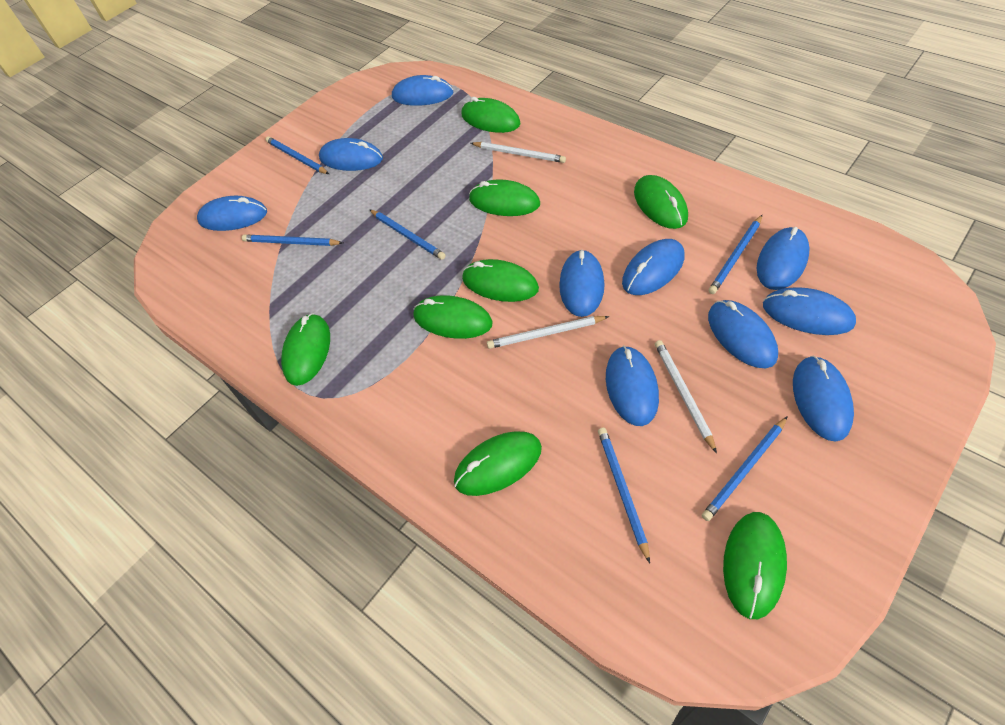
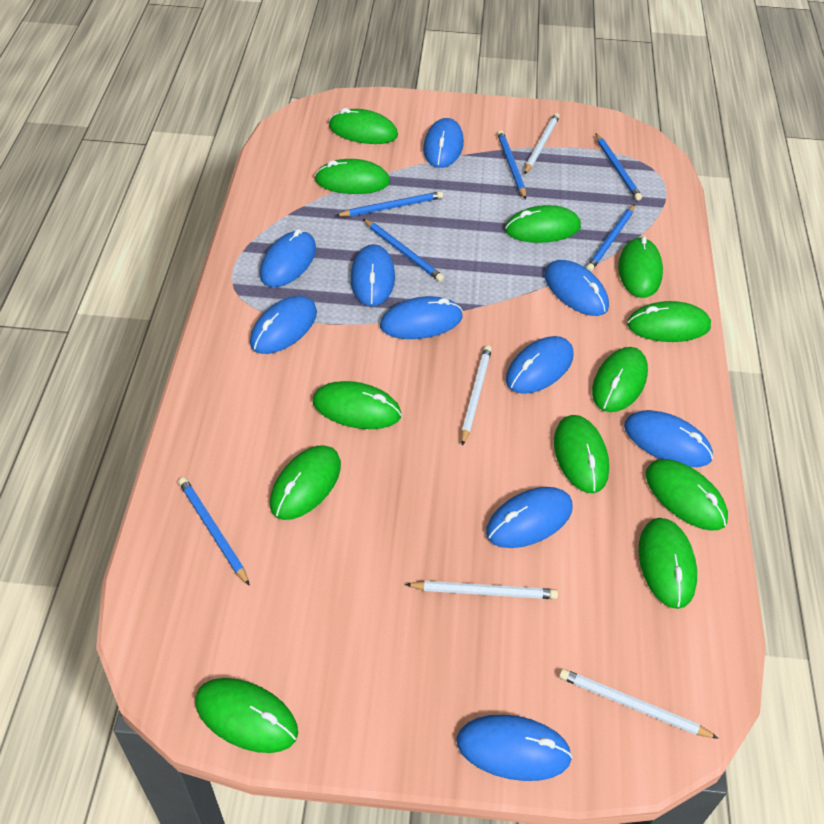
green mouse: 8 -> 12
white pencil: 3 -> 4

